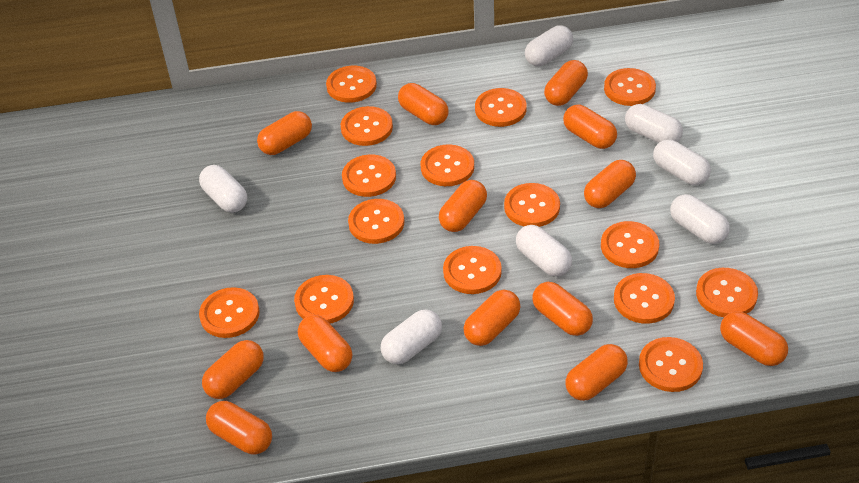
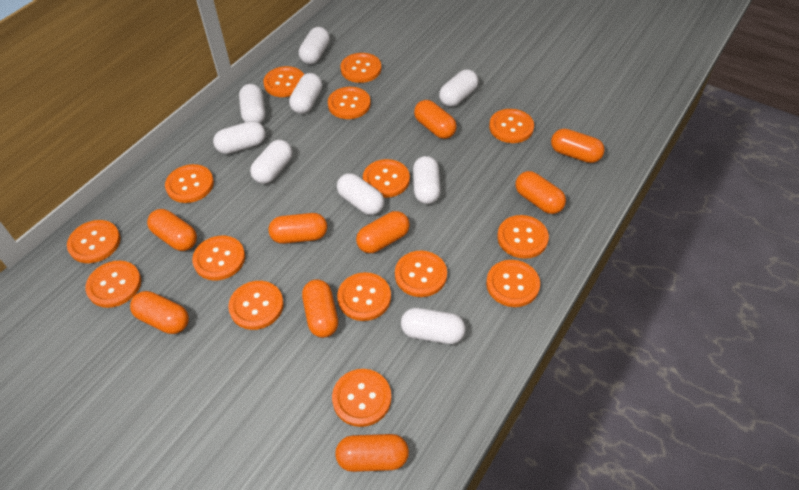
orange capsule: 13 -> 9
white capsule: 7 -> 9

